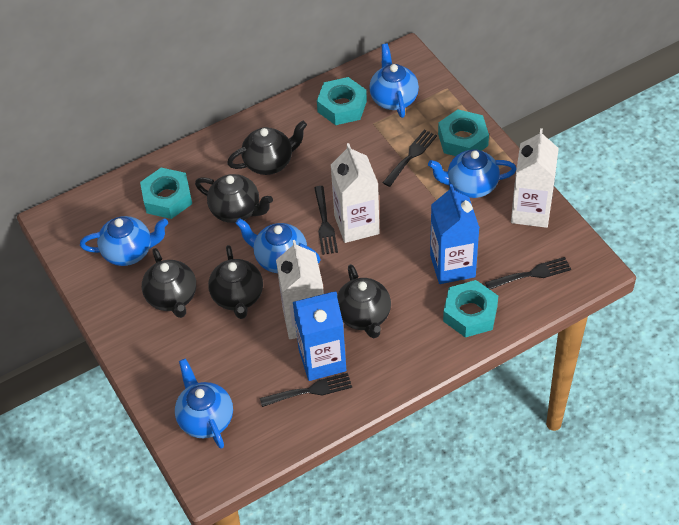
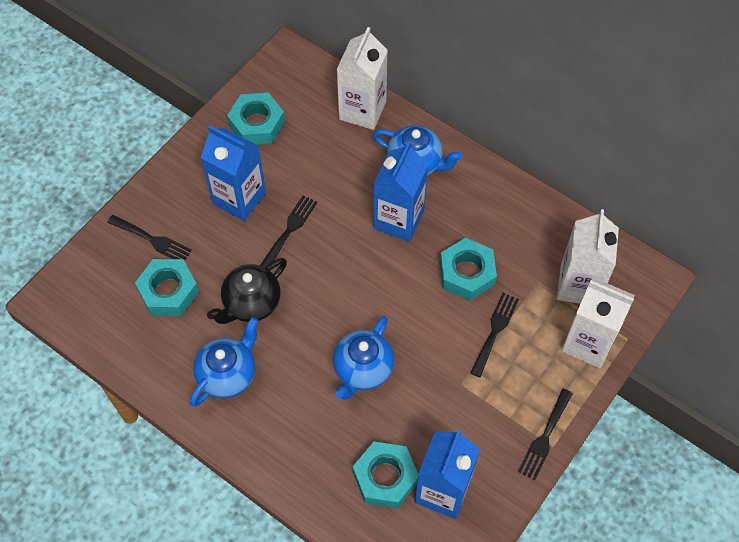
black teapot: 5 -> 1
blue carton: 2 -> 3
blue teapot: 5 -> 3

